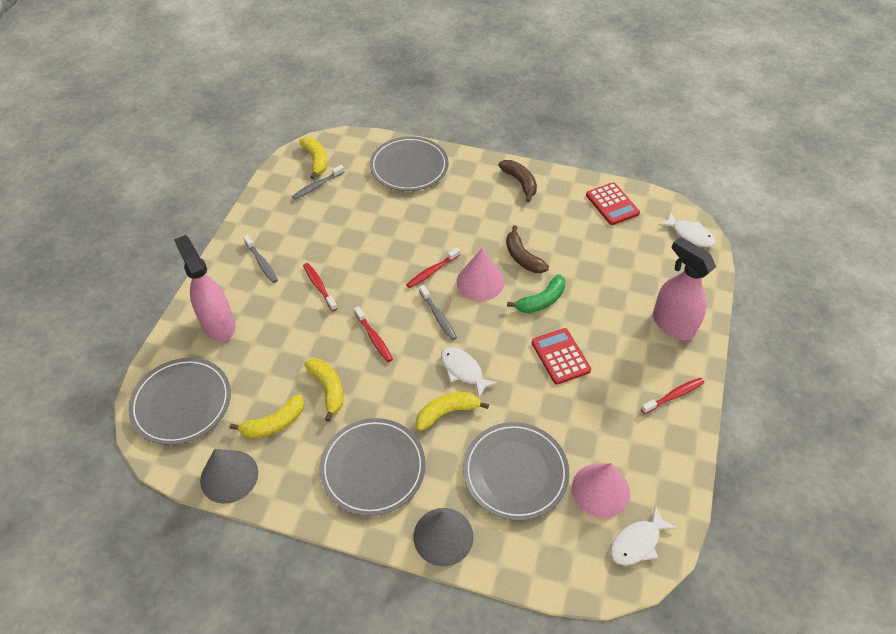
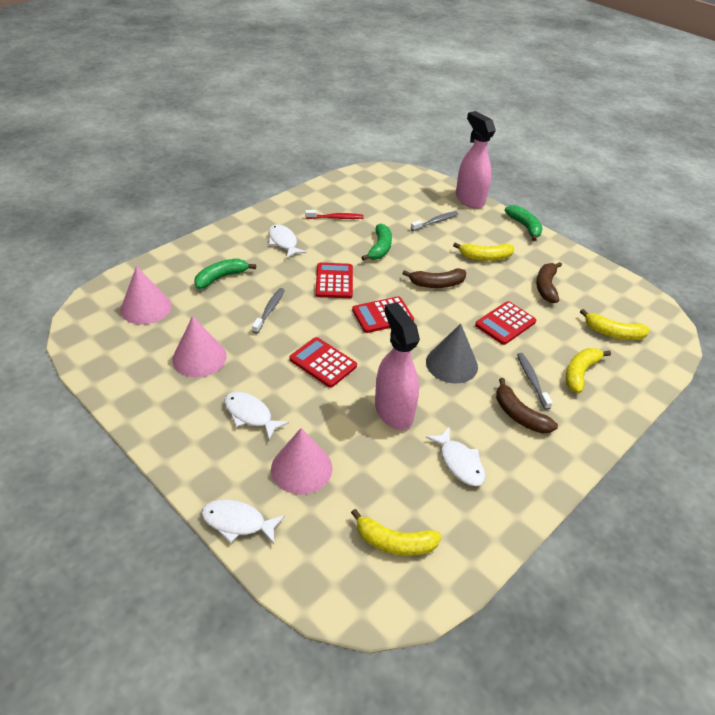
brown banana: 2 -> 3
green banana: 1 -> 3
grey cone: 2 -> 1
grey plate: 4 -> 0
pink cone: 2 -> 3
red calculator: 2 -> 4
red toothbrush: 4 -> 1
white fish: 3 -> 4

